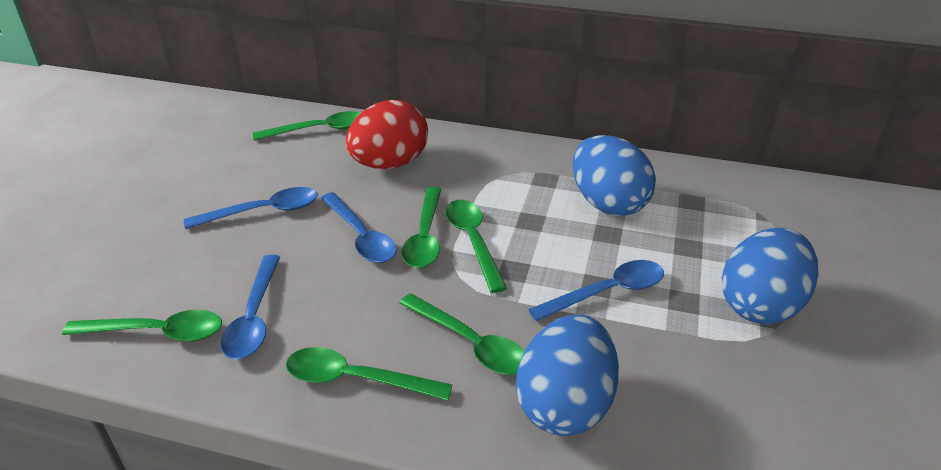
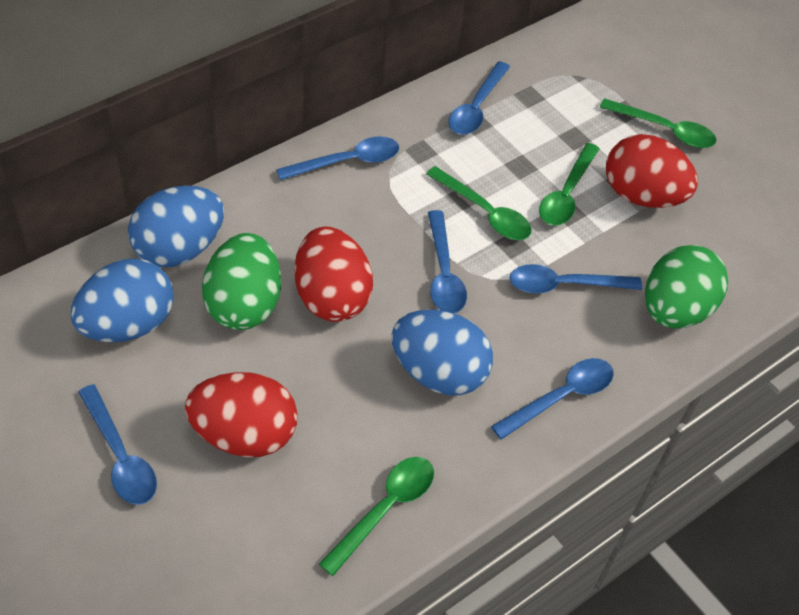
blue spoon: 4 -> 6
green egg: 0 -> 2
green spoon: 6 -> 4
red egg: 1 -> 3

